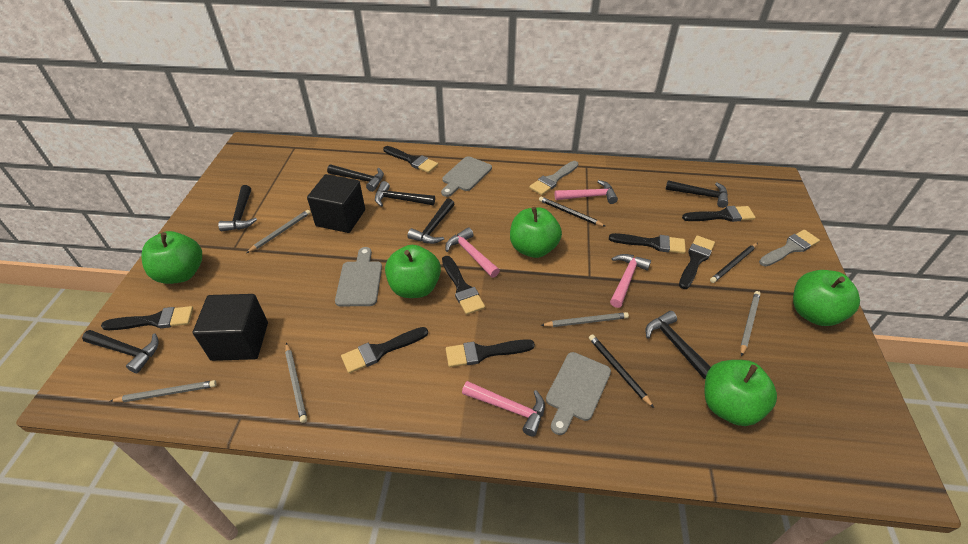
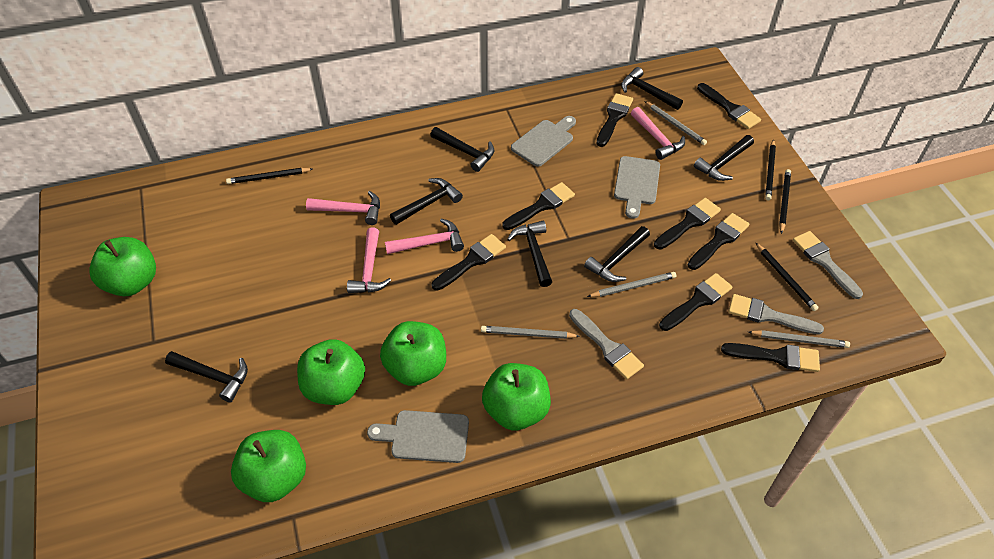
black cube: 2 -> 0
black pencil: 3 -> 4
grey brush: 2 -> 3
grey pencil: 5 -> 4

